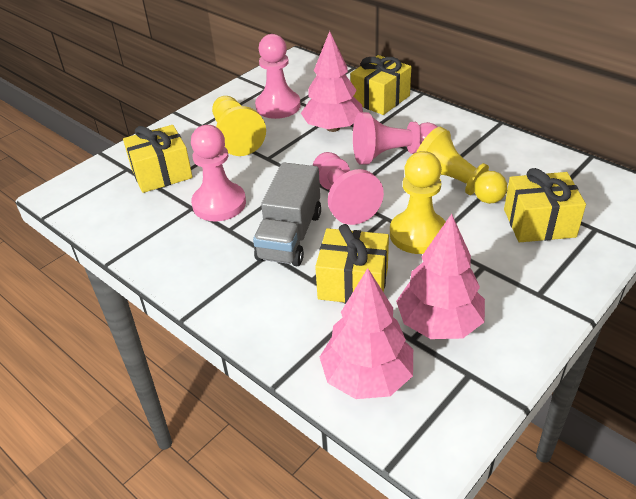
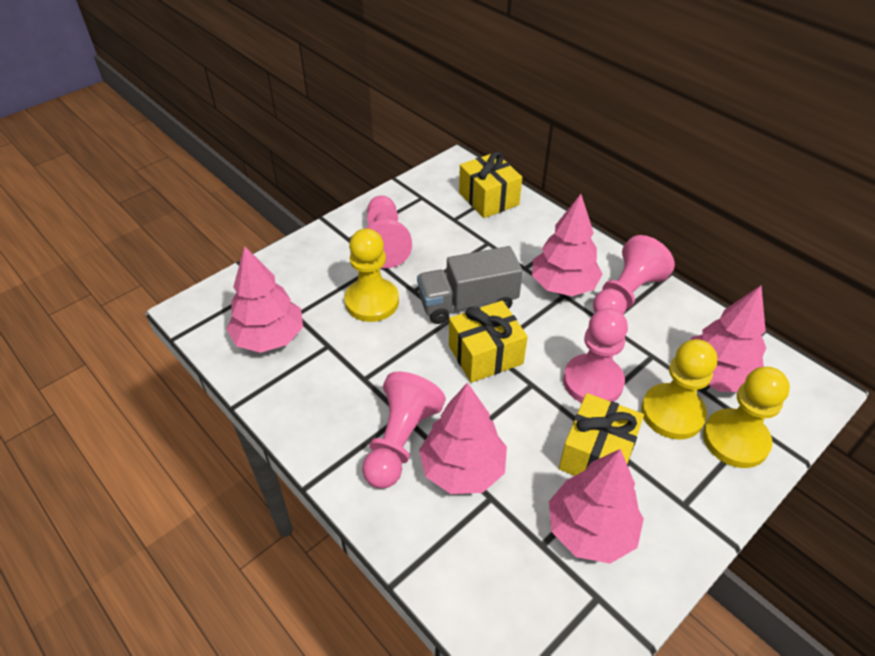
pink tree: 3 -> 5
yellow gift: 4 -> 3

